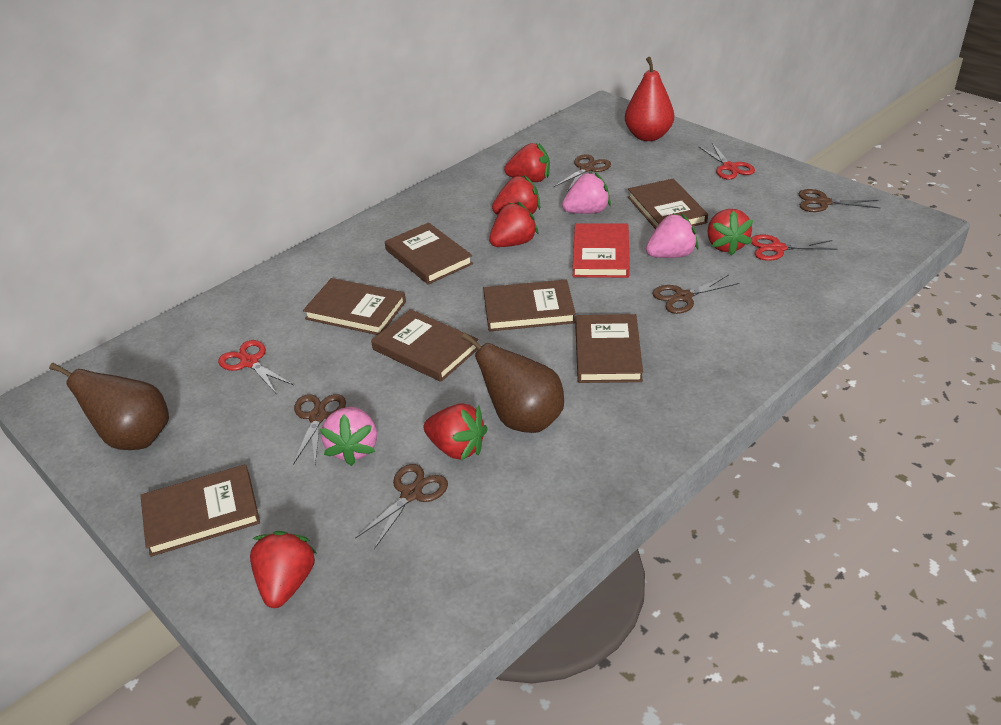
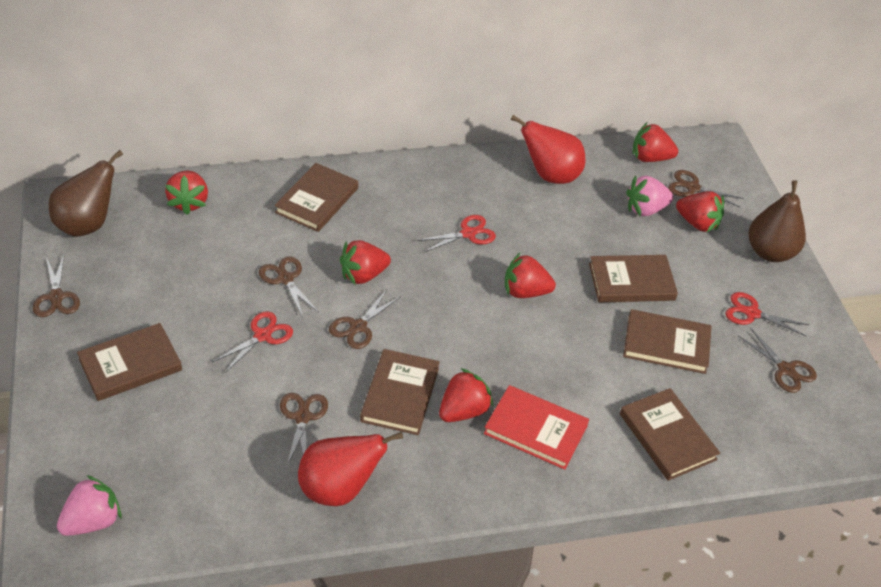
brown book: 7 -> 6
brown scissors: 5 -> 6
pink strawberry: 3 -> 2
red pear: 1 -> 2

